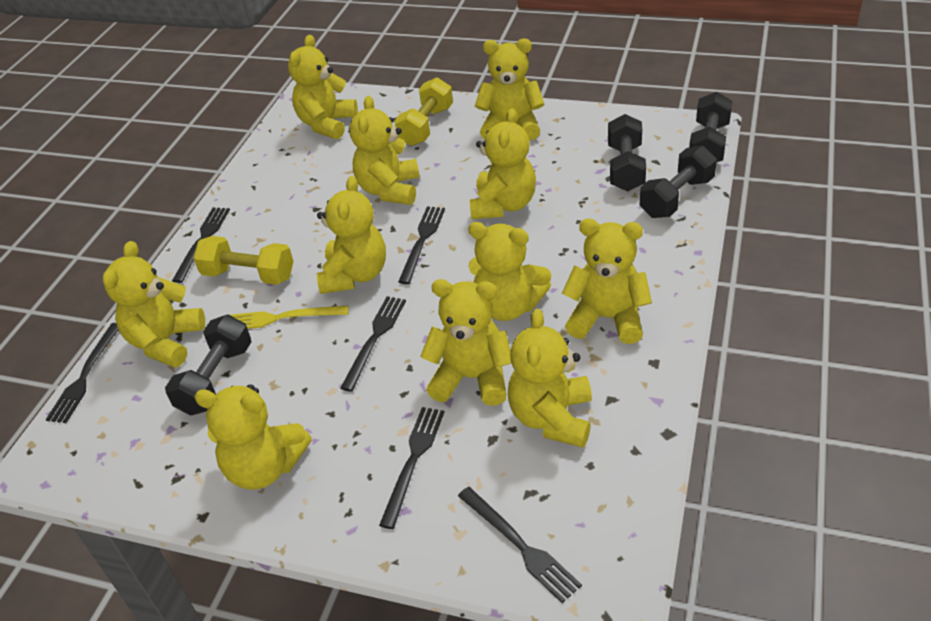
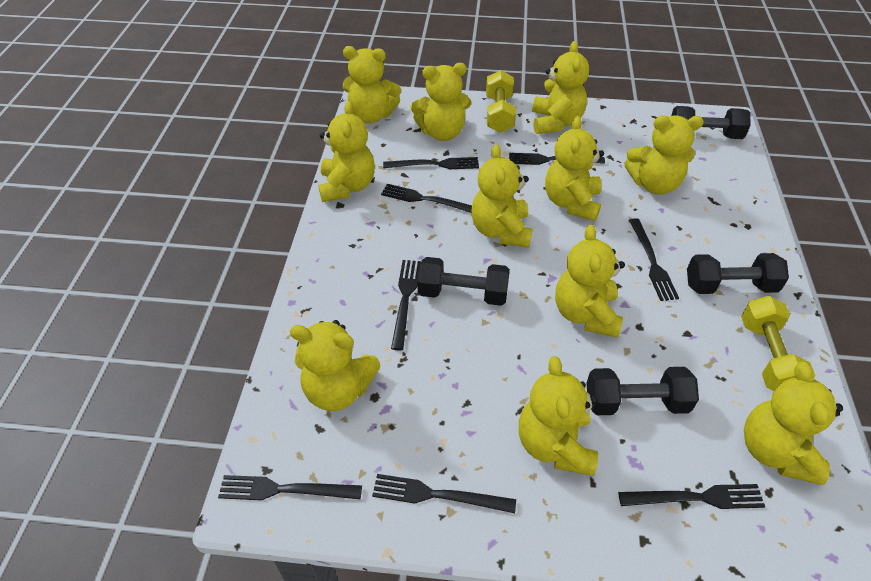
black fork: 6 -> 8
yellow fork: 1 -> 0

